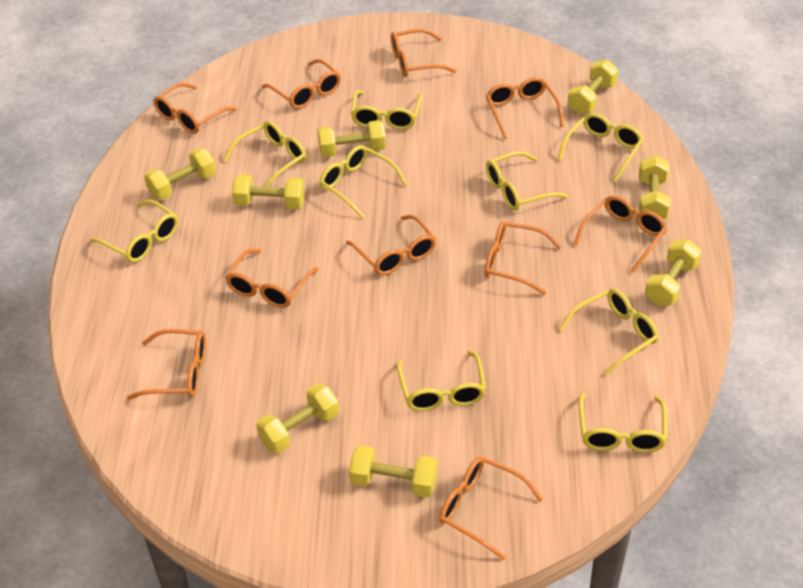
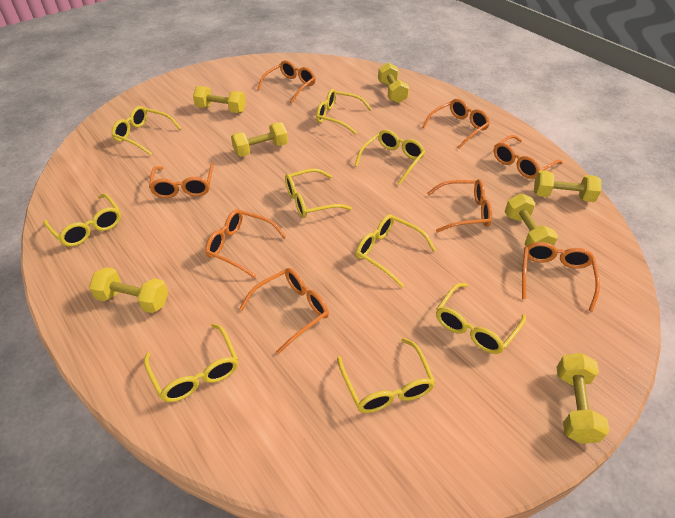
orange glasses: 10 -> 8
yellow dumbbell: 8 -> 7

